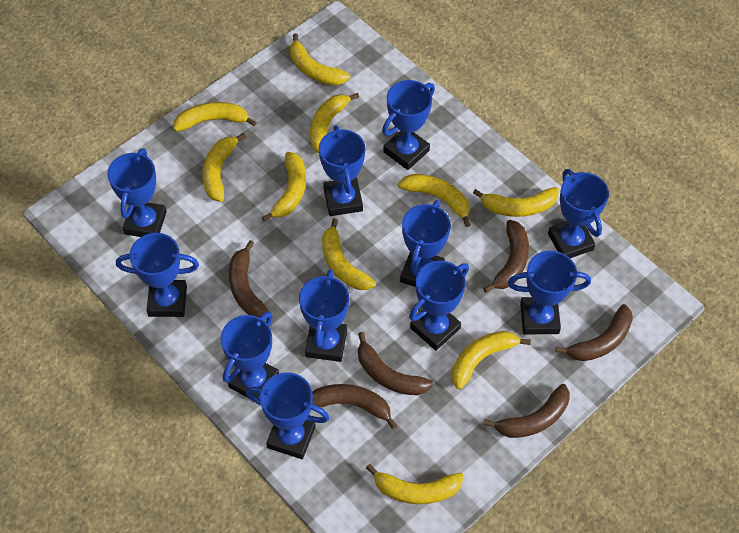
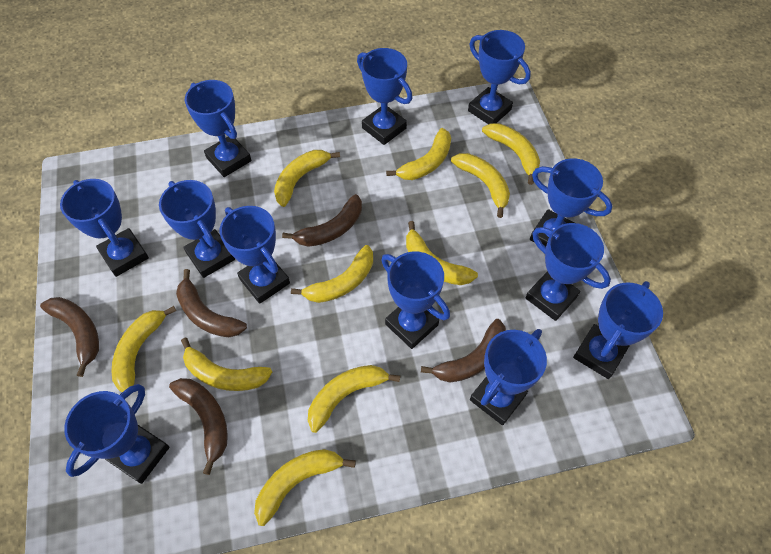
blue trophy: 11 -> 12
brown banana: 6 -> 5

